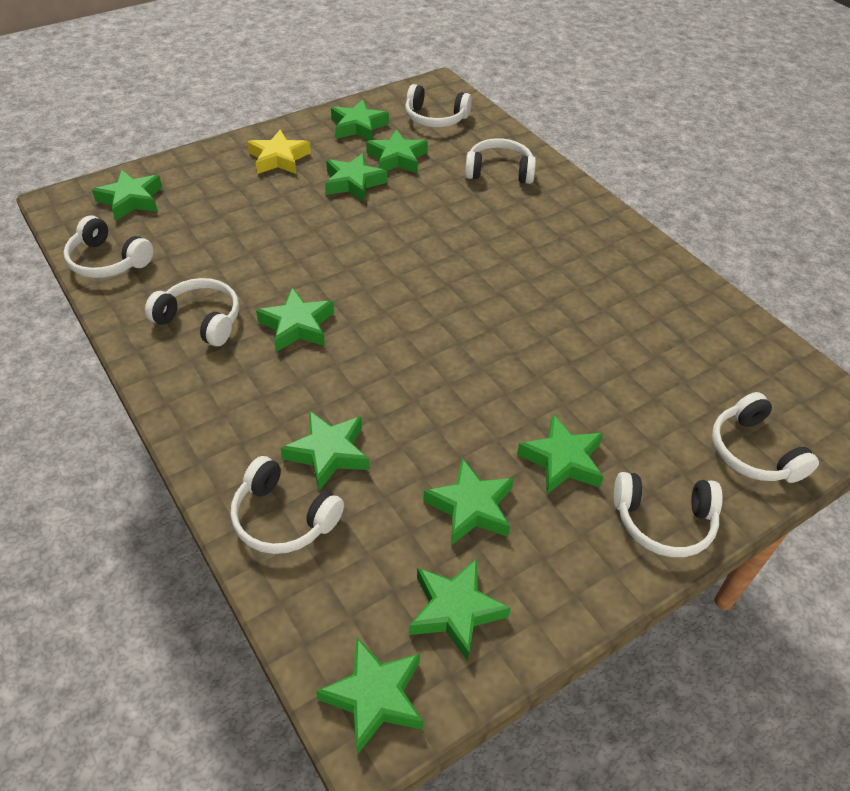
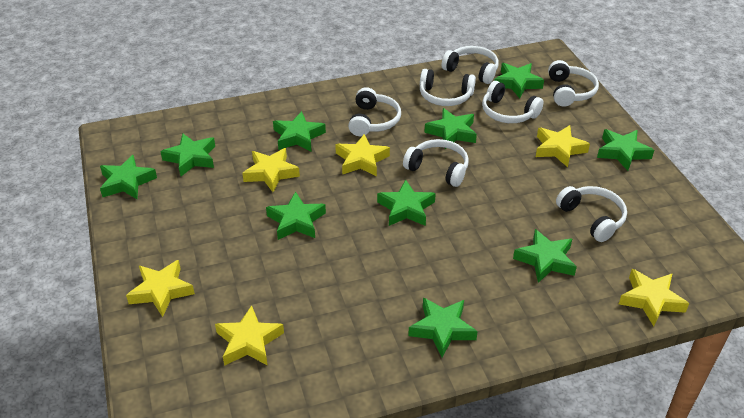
yellow star: 1 -> 6

